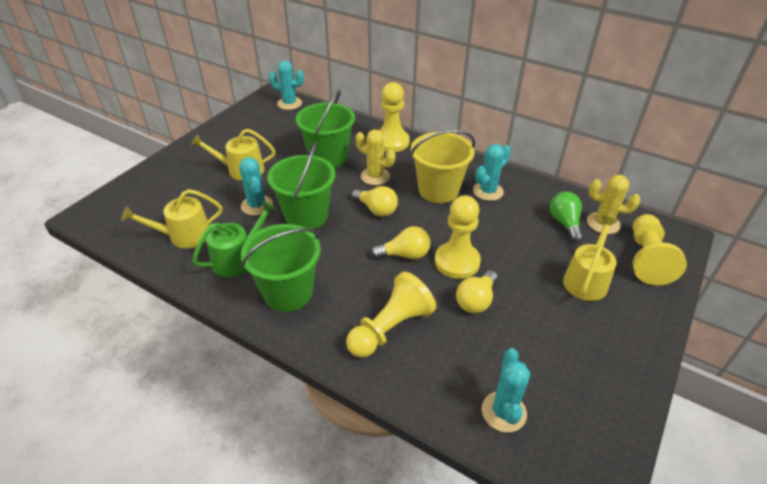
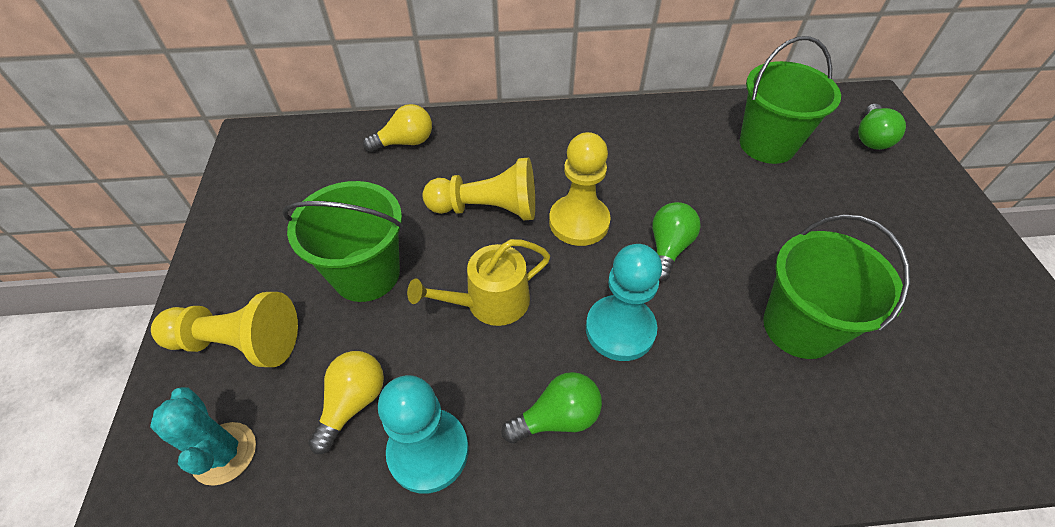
green light bulb: 1 -> 3
green watering can: 1 -> 0
turquoise cactus: 4 -> 1
turquoise pawn: 0 -> 2
yellow bucket: 1 -> 0
yellow cactus: 2 -> 0
yellow light bulb: 3 -> 2
yellow pawn: 4 -> 3
yellow watering can: 3 -> 1

